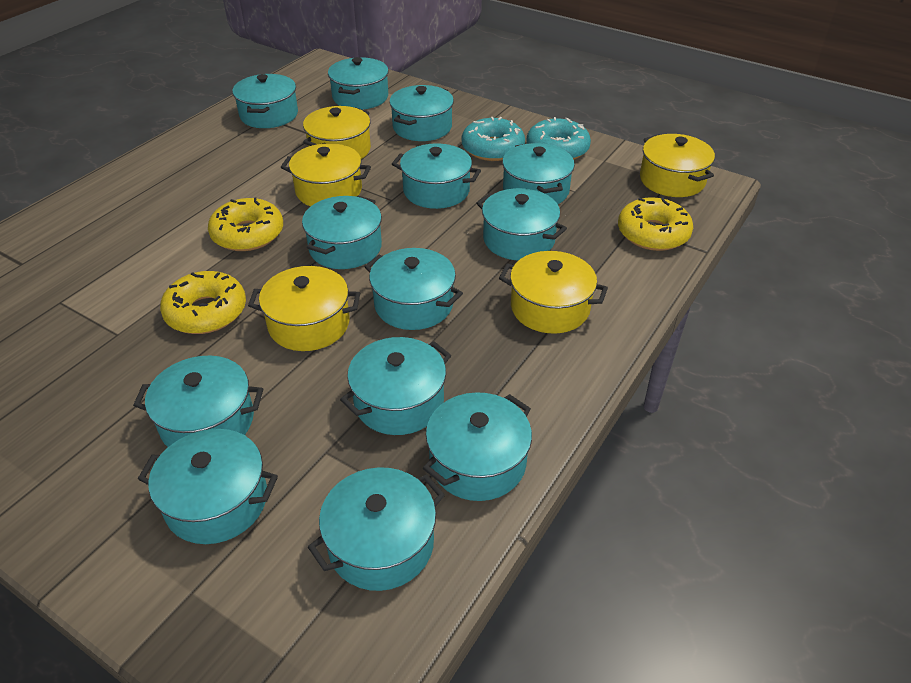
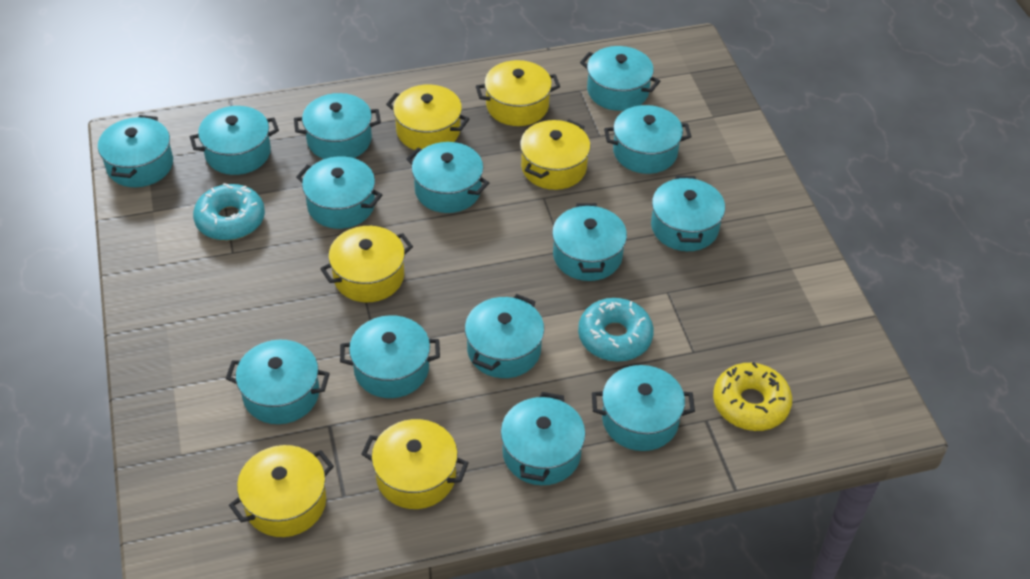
turquoise pot: 13 -> 14
yellow donut: 3 -> 1
yellow pot: 5 -> 6

